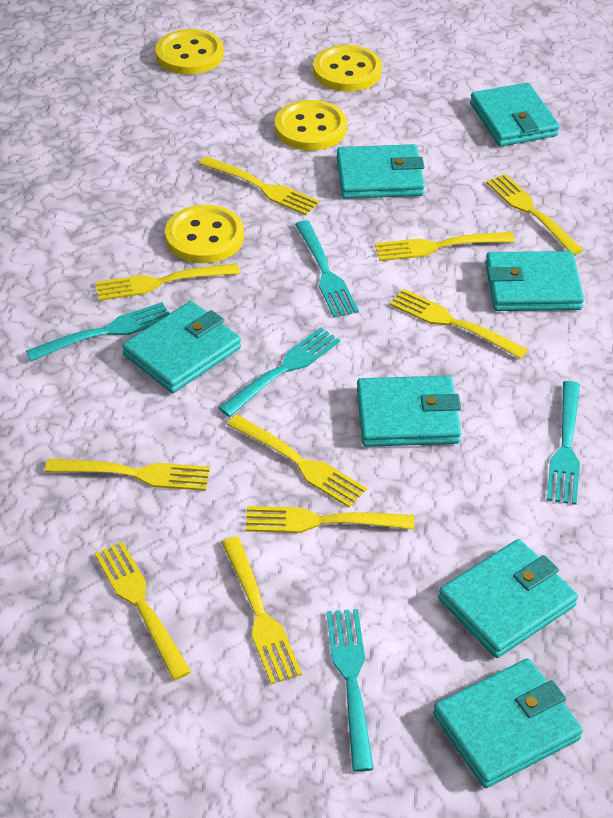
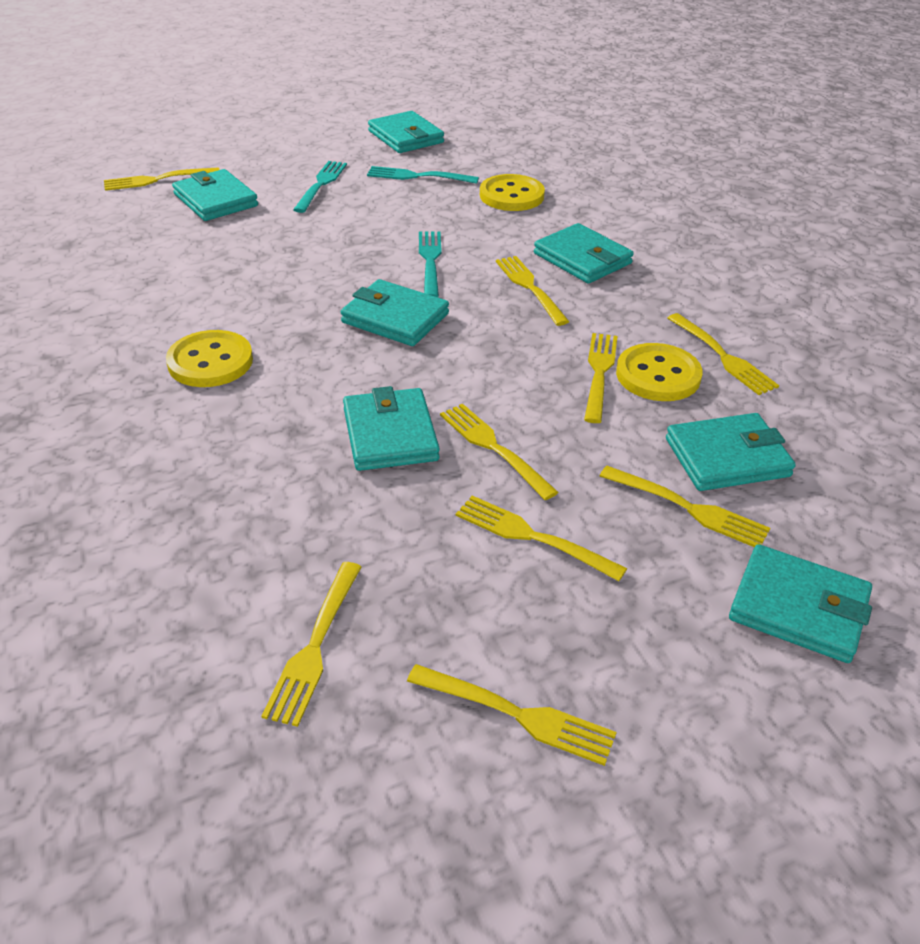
turquoise fork: 5 -> 3
yellow button: 4 -> 3
yellow fork: 10 -> 9

